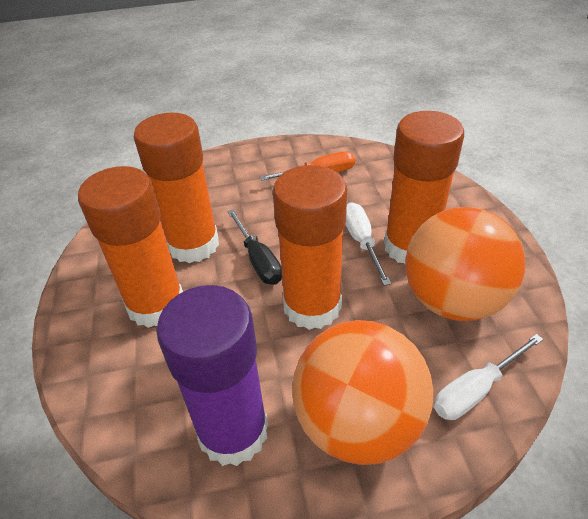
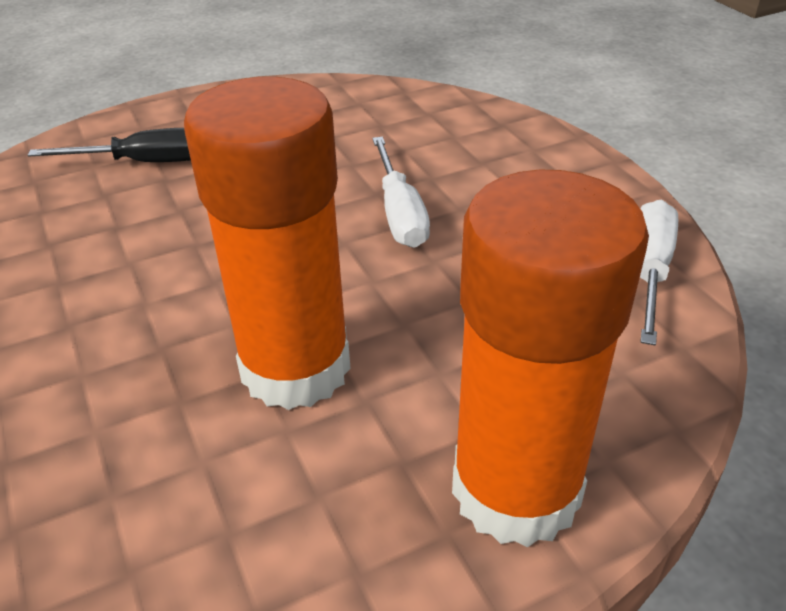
orange ball: 2 -> 0
orange glue stick: 4 -> 2
orange screwdriver: 1 -> 0
purple glue stick: 1 -> 0

